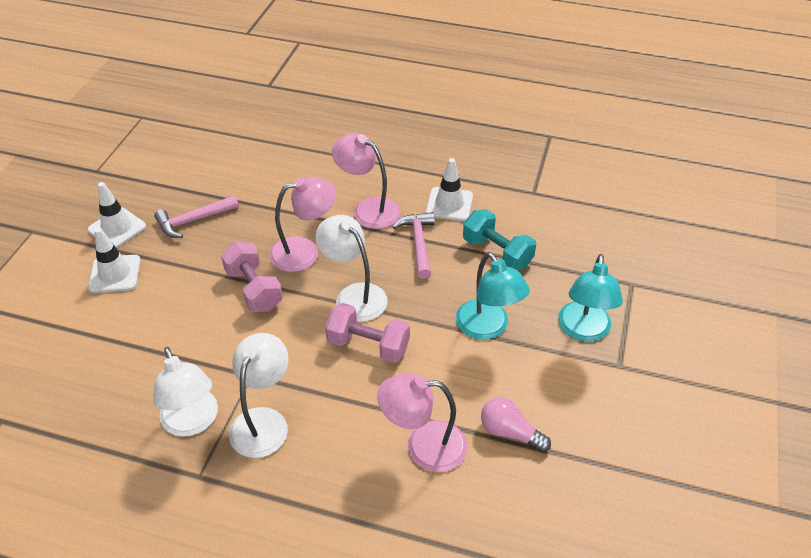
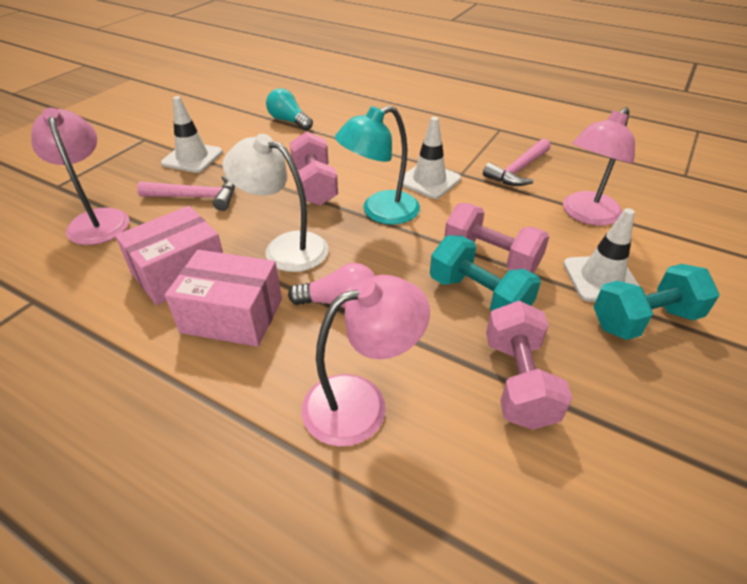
pink box: 0 -> 2
pink dumbbell: 2 -> 3
turquoise dumbbell: 1 -> 2
turquoise lamp: 2 -> 1
turquoise light bulb: 0 -> 1
white lamp: 3 -> 1

